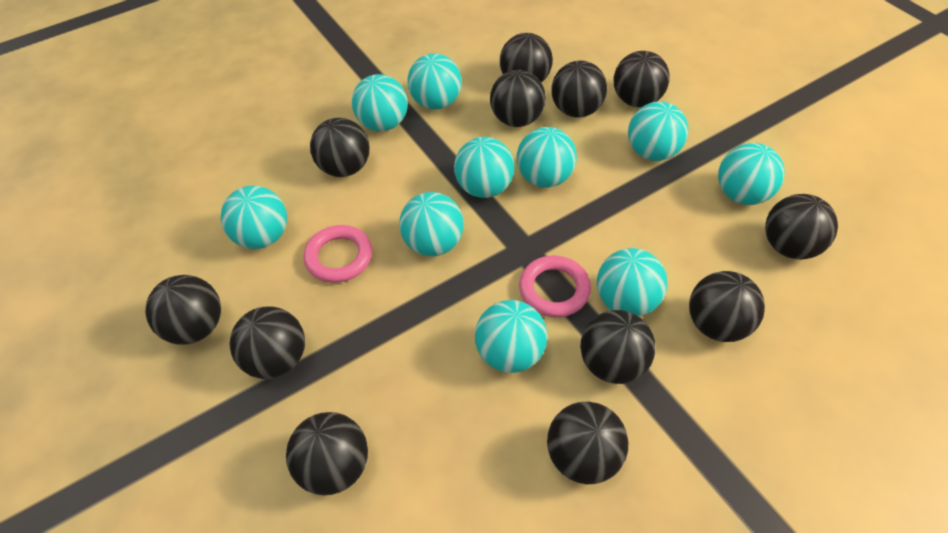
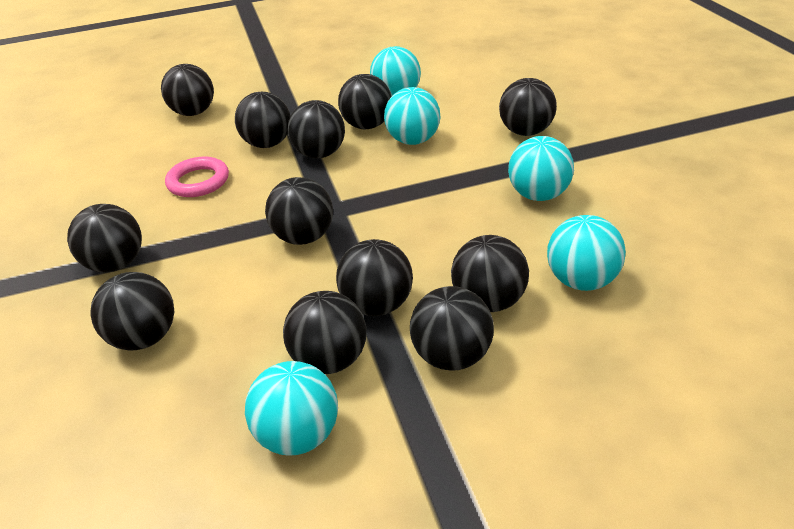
pink ring: 2 -> 1
turquoise ball: 10 -> 5

